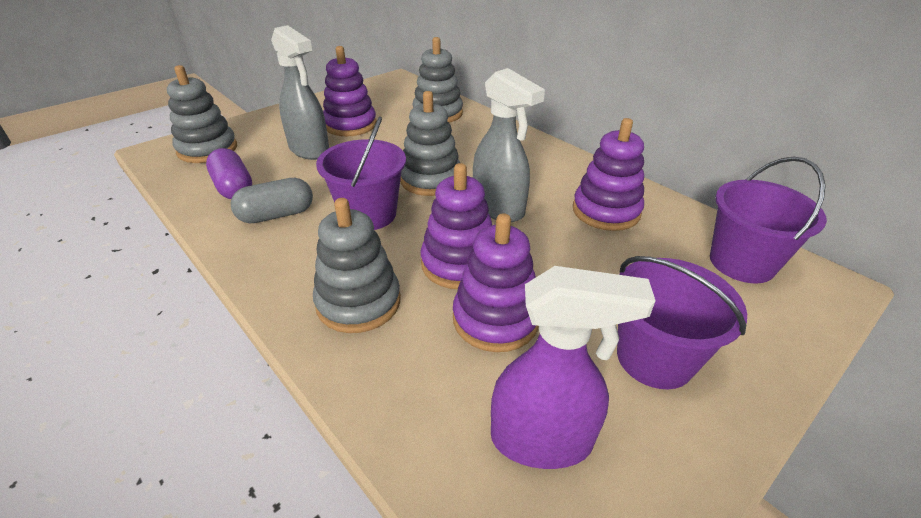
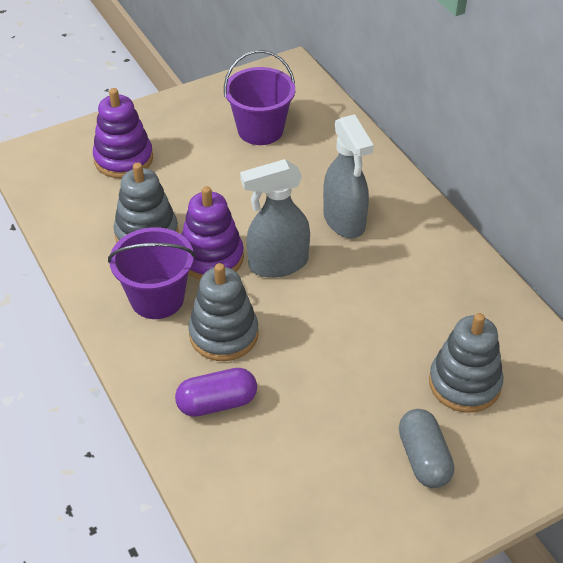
grey stacking toy: 4 -> 3
purple bucket: 3 -> 2
purple spray bottle: 1 -> 0
purple stacking toy: 4 -> 2

